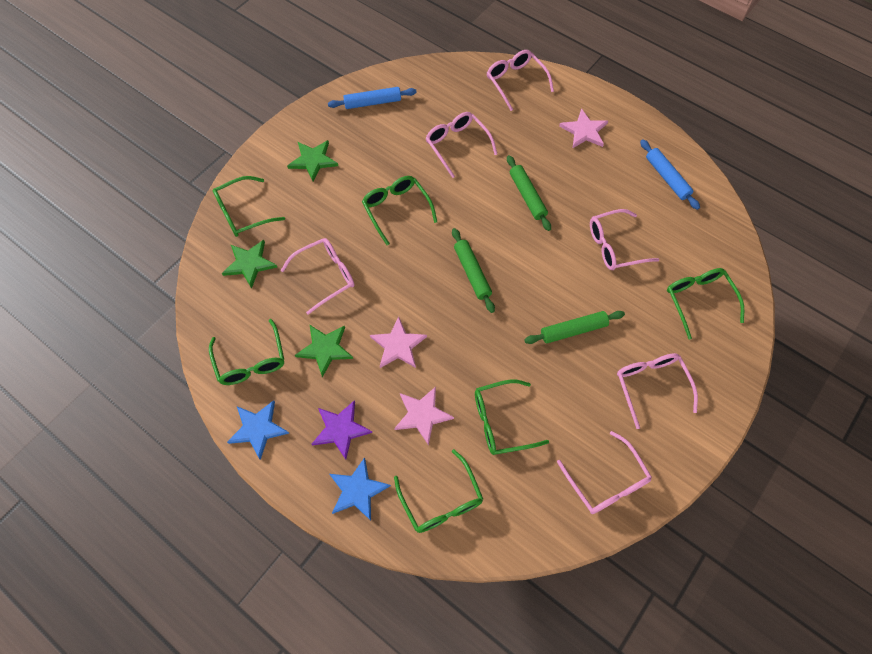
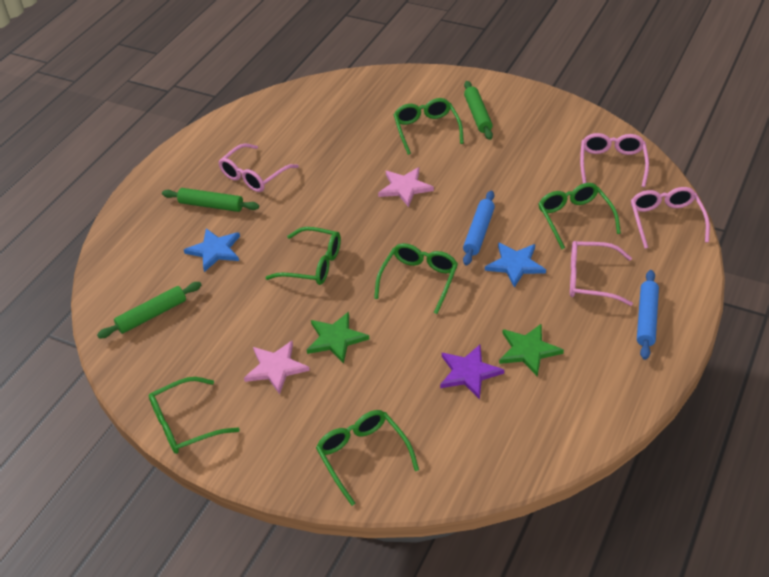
green star: 3 -> 2
pink glasses: 6 -> 4
pink star: 3 -> 2

